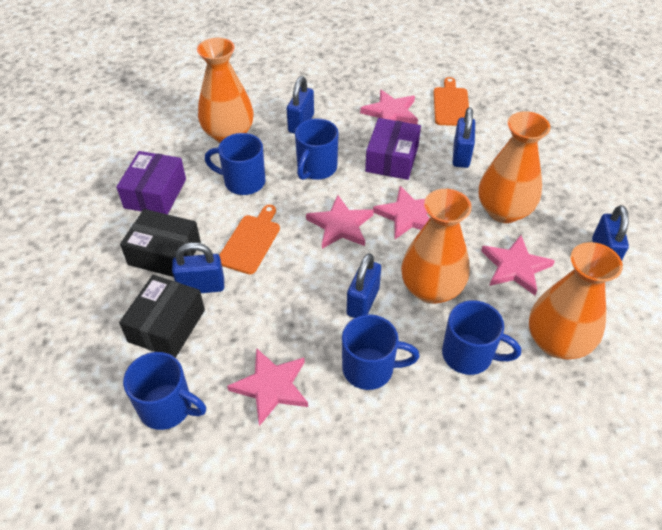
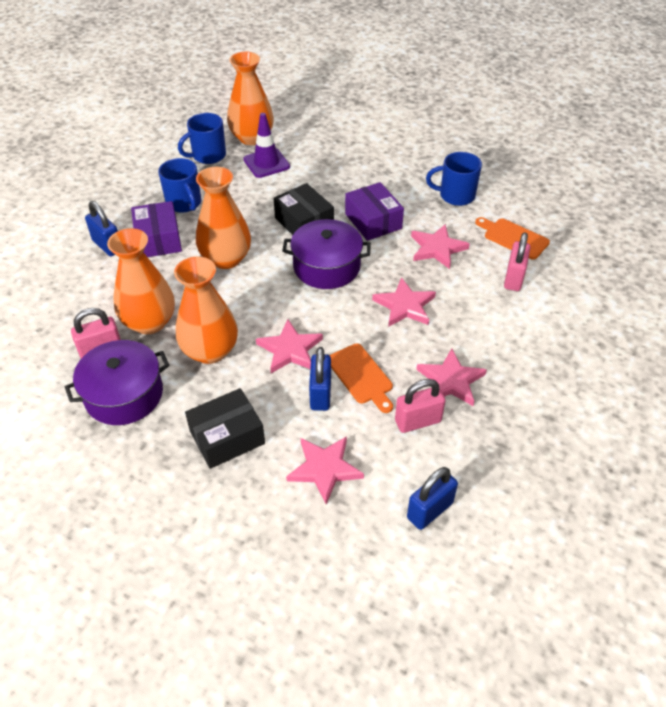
blue mug: 5 -> 3
blue padlock: 5 -> 3
pink padlock: 0 -> 3
purple pot: 0 -> 2
purple traffic cone: 0 -> 1

